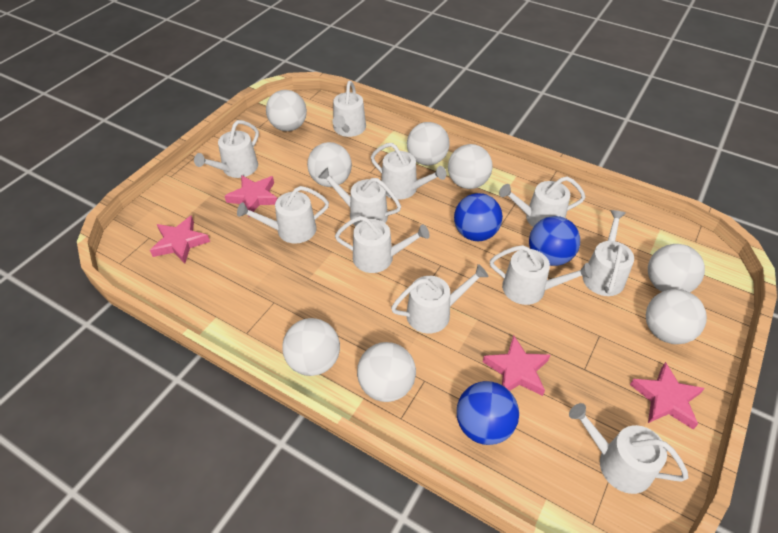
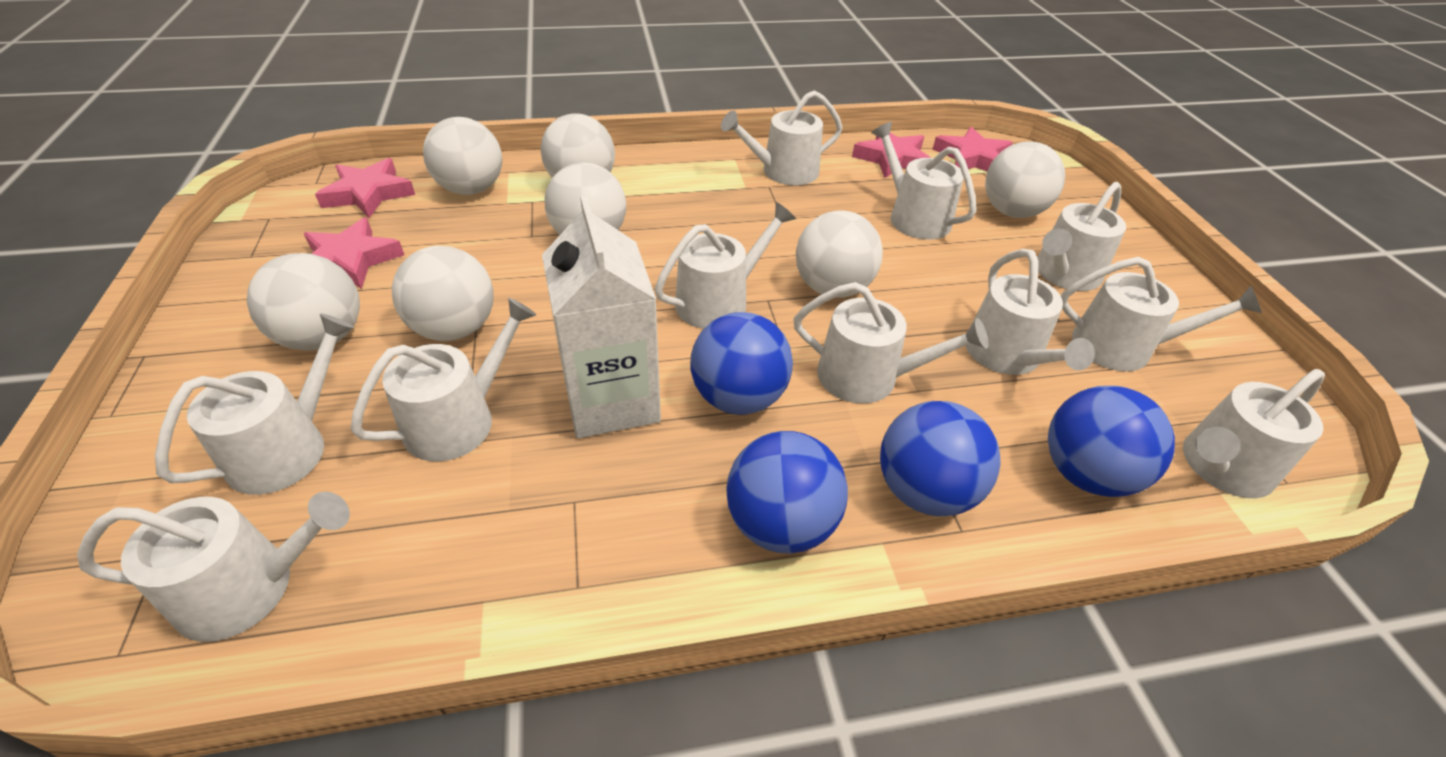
blue ball: 3 -> 4
white ball: 8 -> 7
white carton: 0 -> 1

